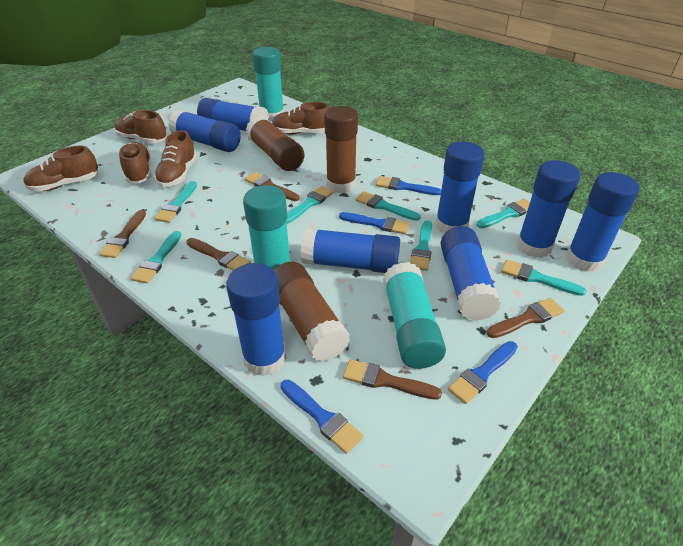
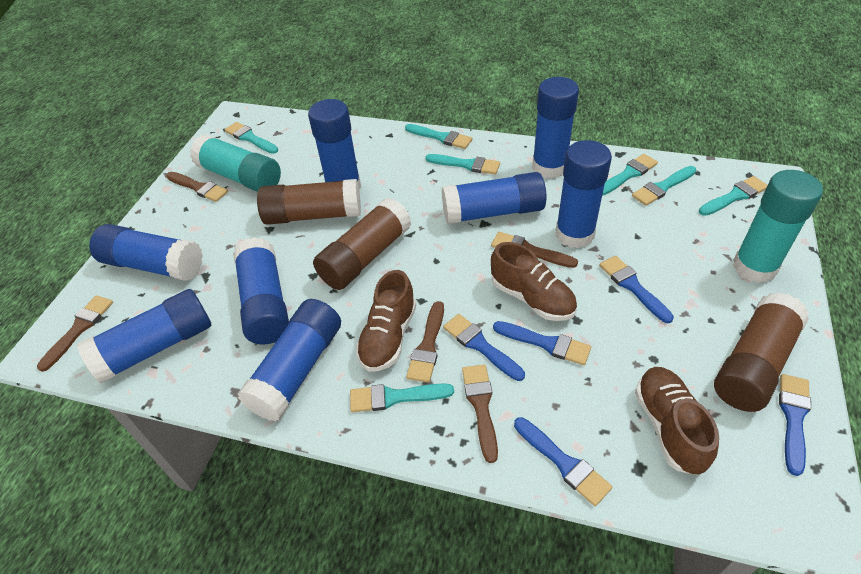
blue brush: 4 -> 5
brown shoe: 5 -> 3
turquoise glue stick: 3 -> 2

